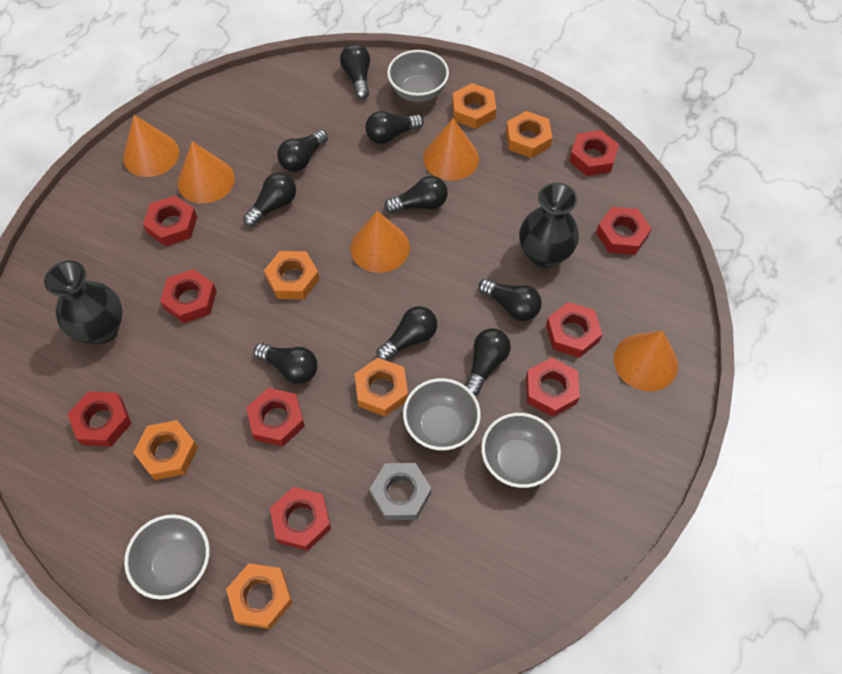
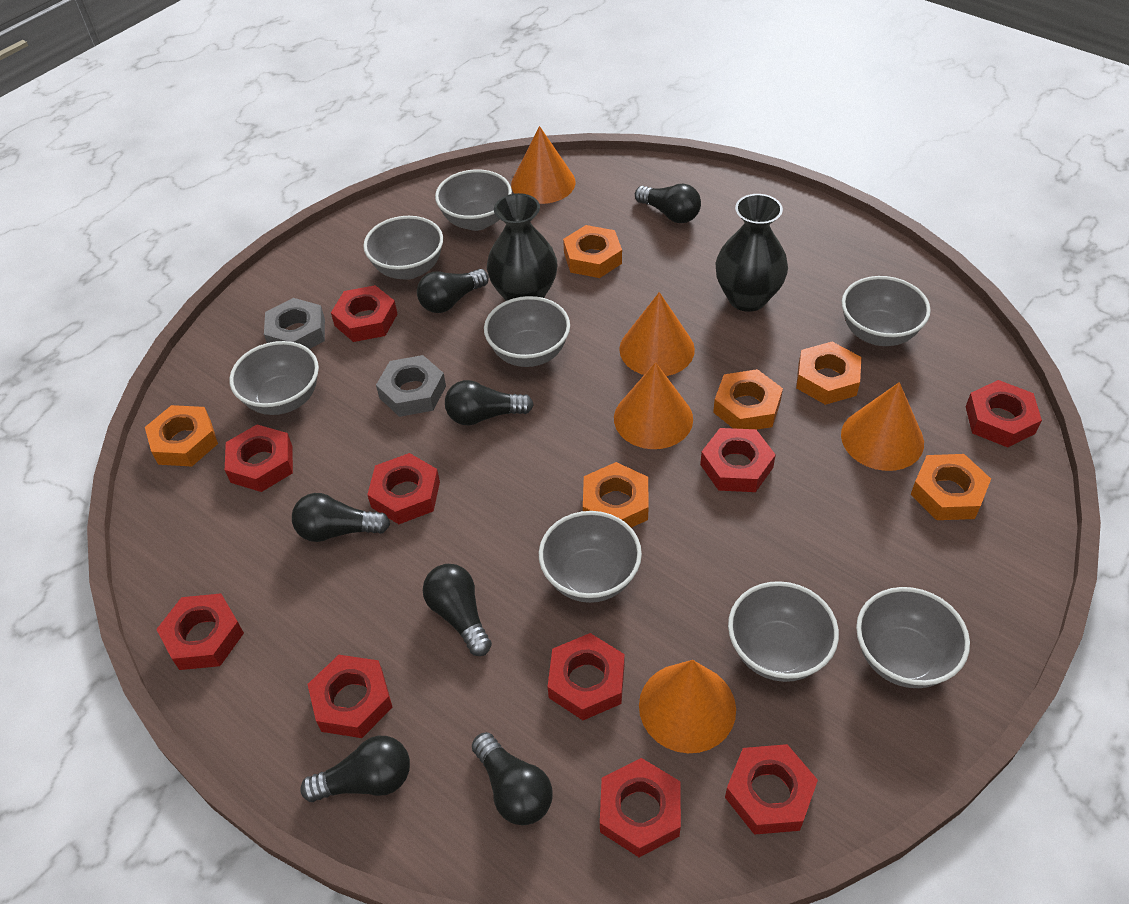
black light bulb: 9 -> 7
grey bowl: 4 -> 8
grey nut: 1 -> 2
red nut: 9 -> 10

